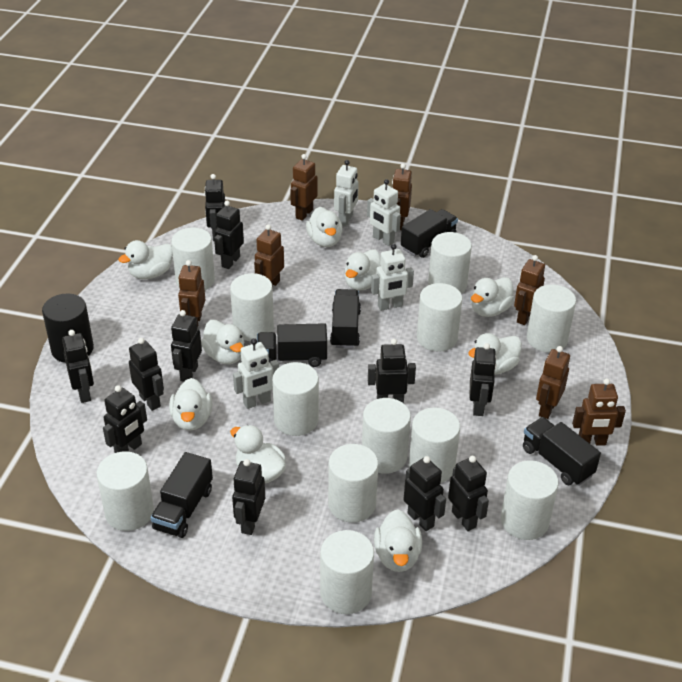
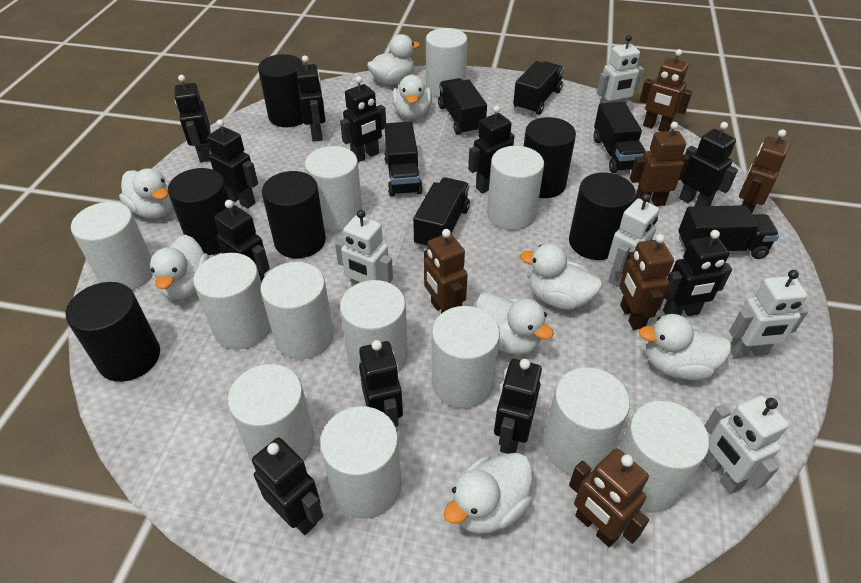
black cylinder: 1 -> 6
black truck: 5 -> 6
brown robot: 7 -> 6
white duck: 9 -> 8
white robot: 4 -> 5

